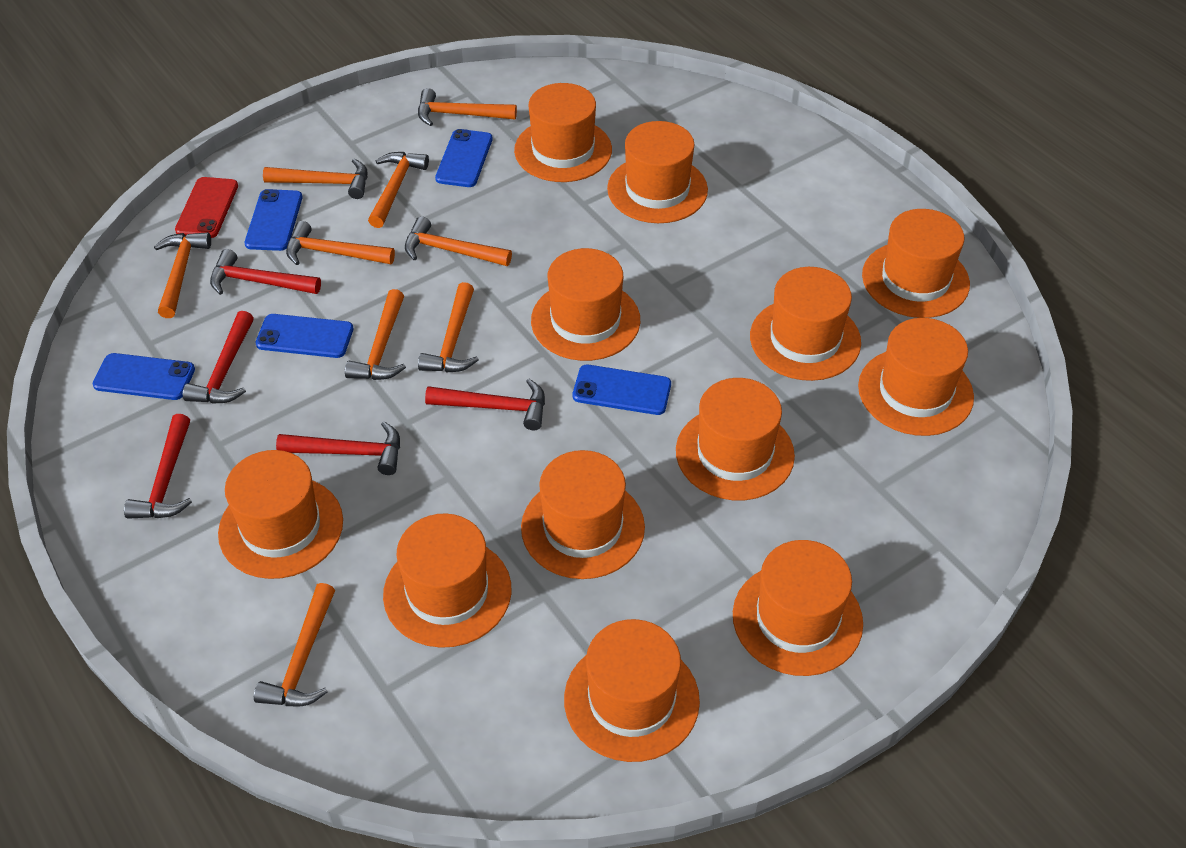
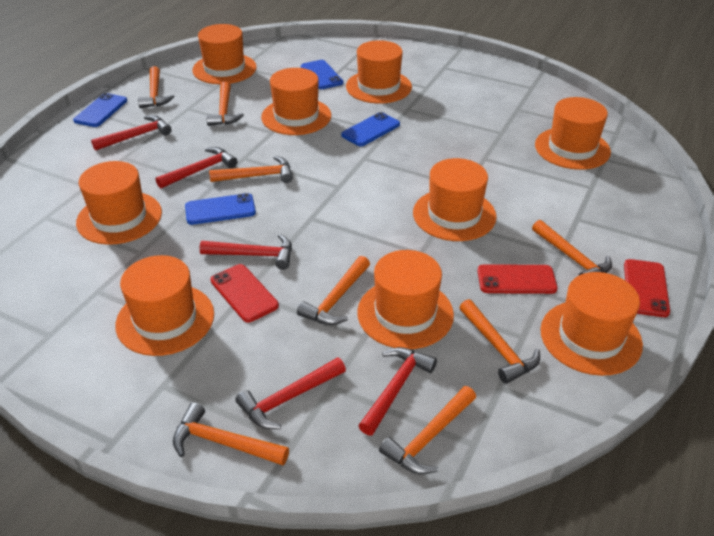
blue phone: 5 -> 4
orange hammer: 9 -> 8
orange hat: 12 -> 9
red phone: 1 -> 3

